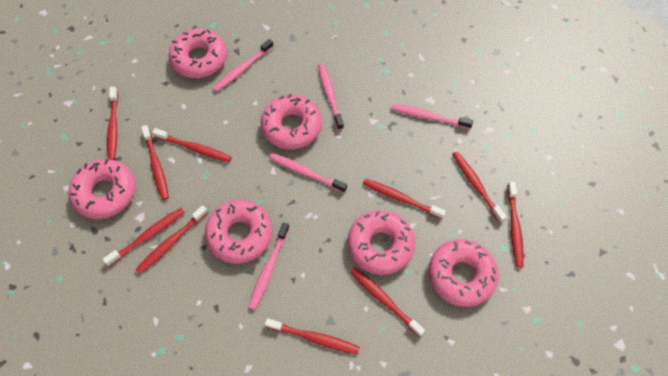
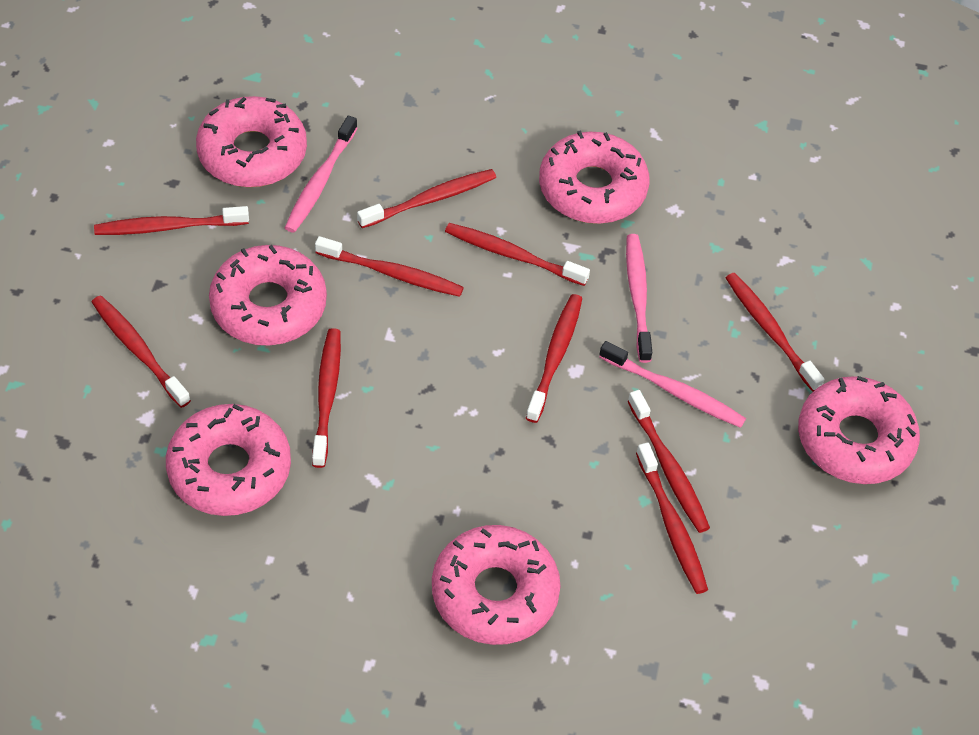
pink toothbrush: 5 -> 3

